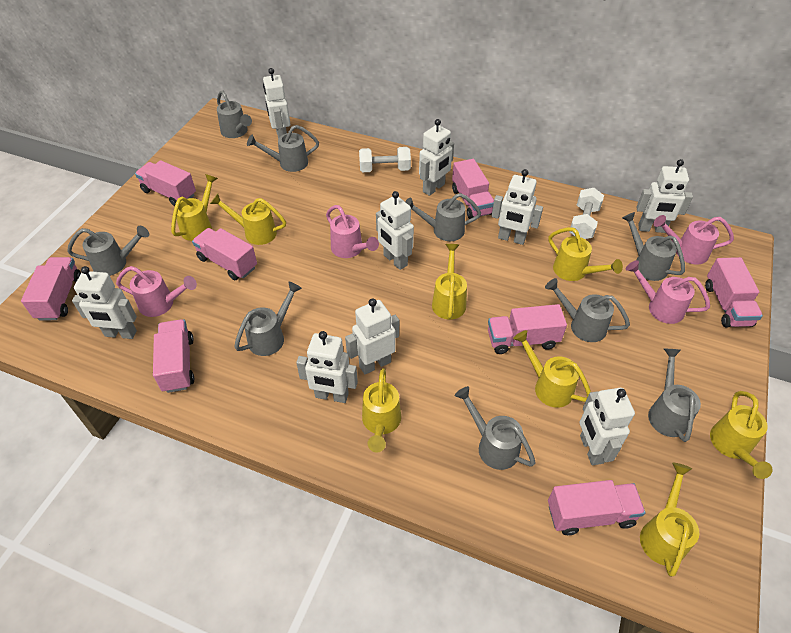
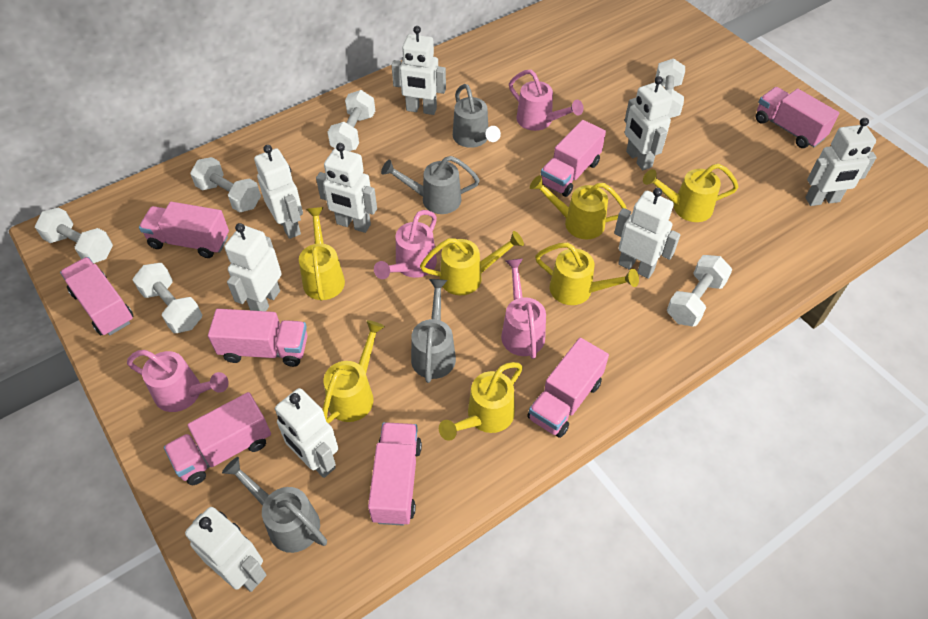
grey watering can: 9 -> 4
white dumbbell: 2 -> 6
yellow watering can: 8 -> 7

